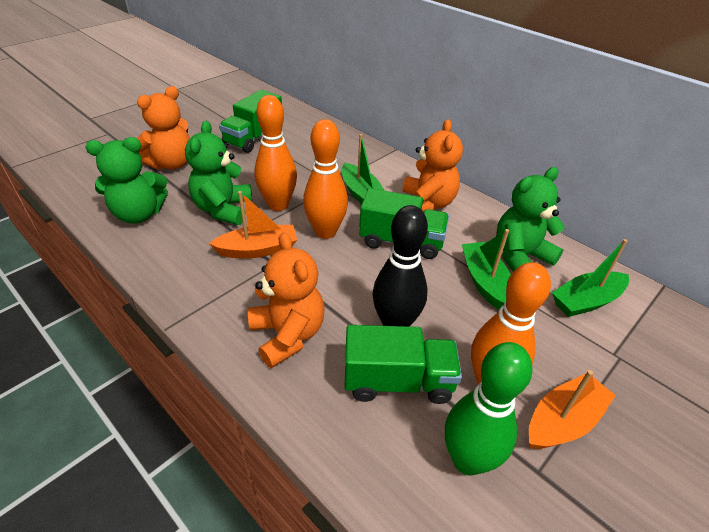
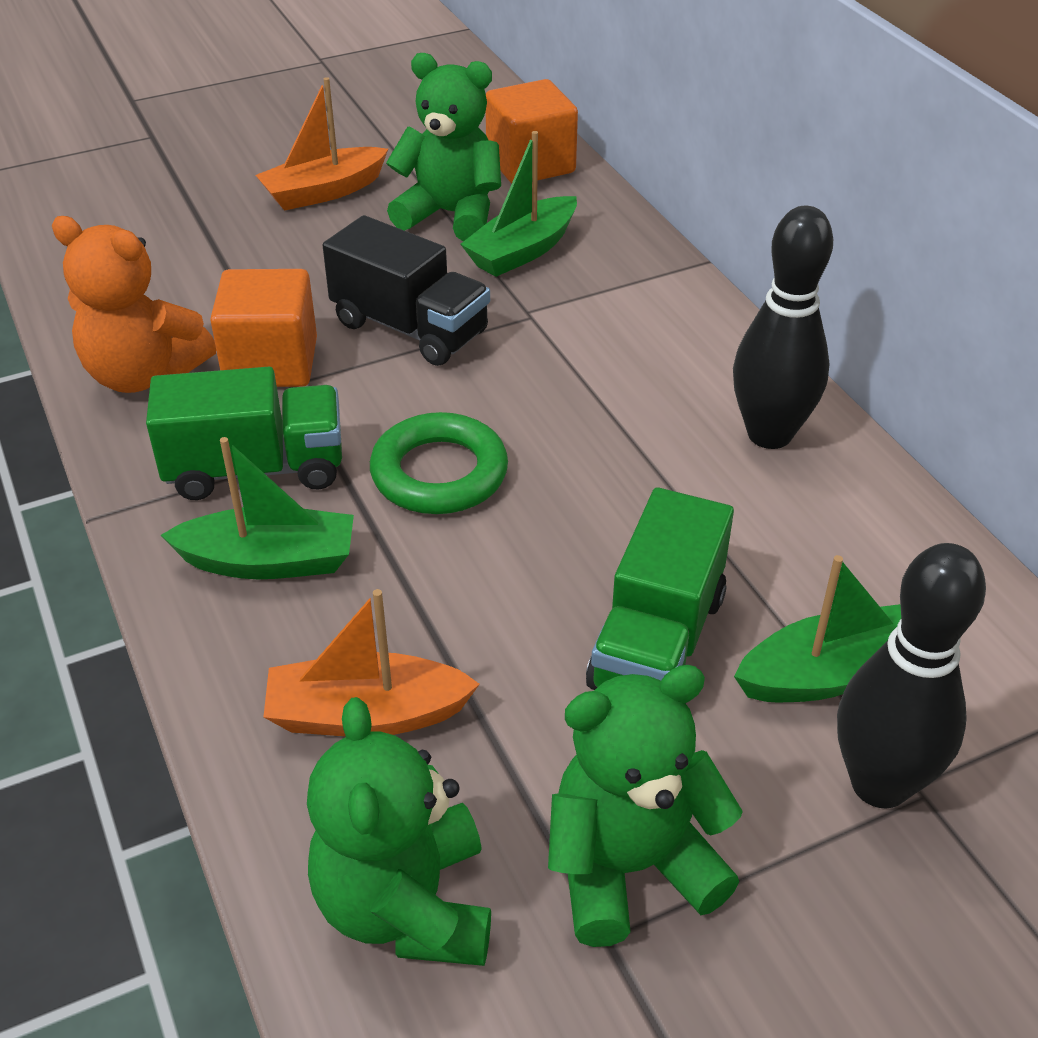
black bowling pin: 1 -> 2
black truck: 0 -> 1
green bowling pin: 1 -> 0
green ring: 0 -> 1
green truck: 3 -> 2
orange bowling pin: 3 -> 0
orange cube: 0 -> 2
orange teddy bear: 3 -> 1

